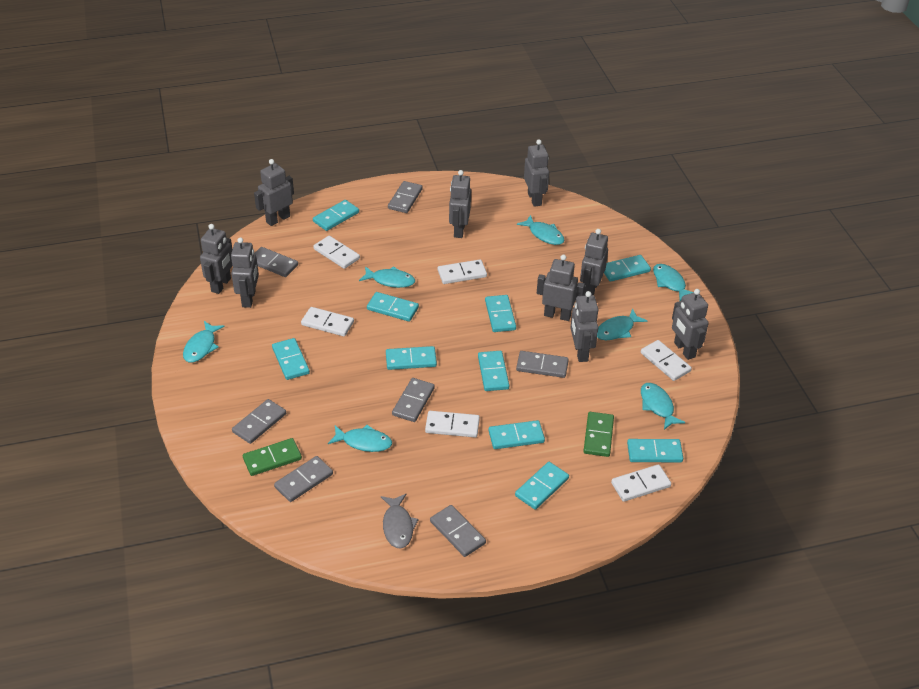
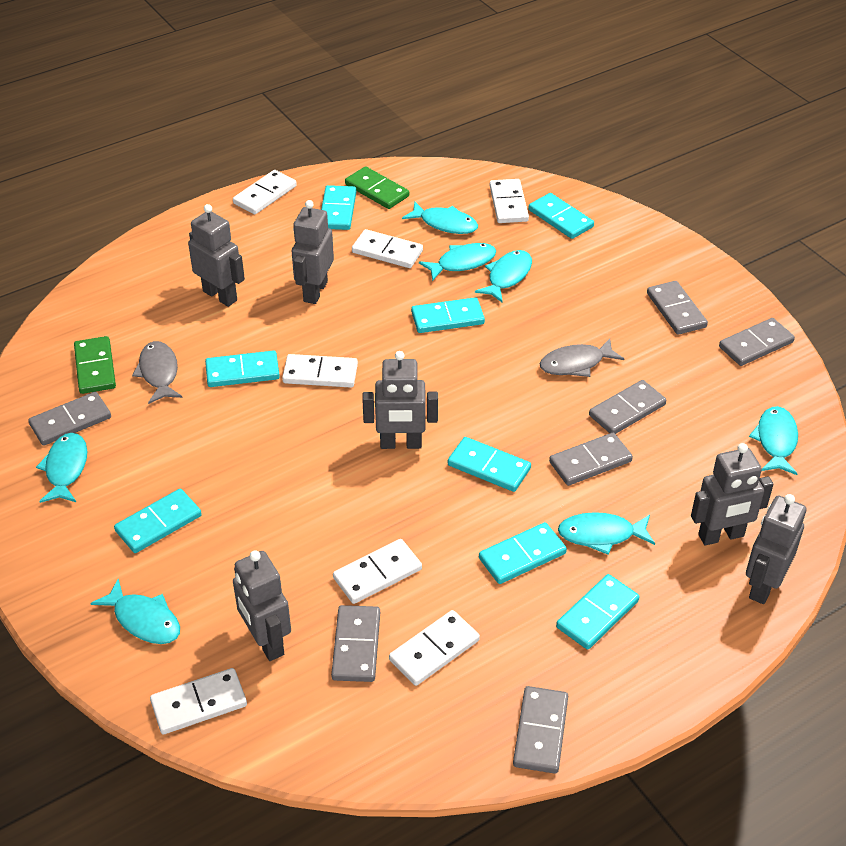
grey fish: 1 -> 2
grey robot: 9 -> 6
turquoise domino: 10 -> 8
white domino: 6 -> 7

